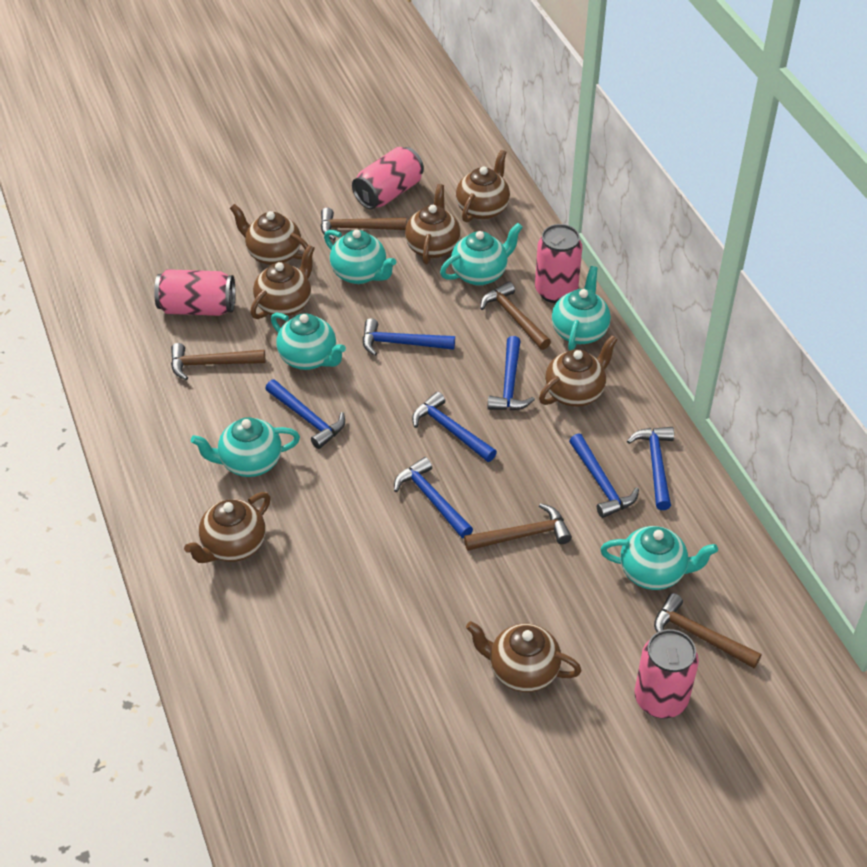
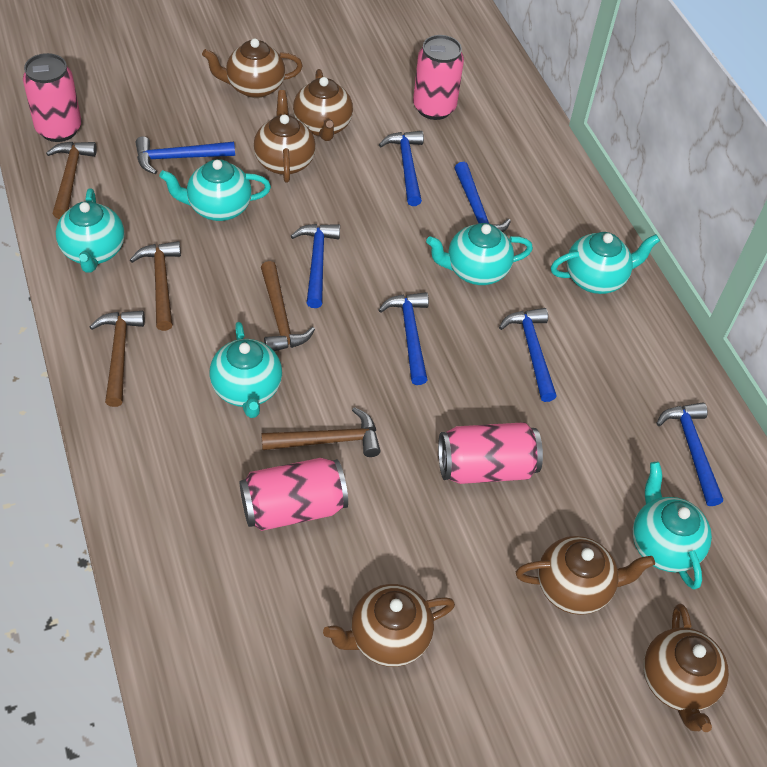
brown teapot: 7 -> 6

